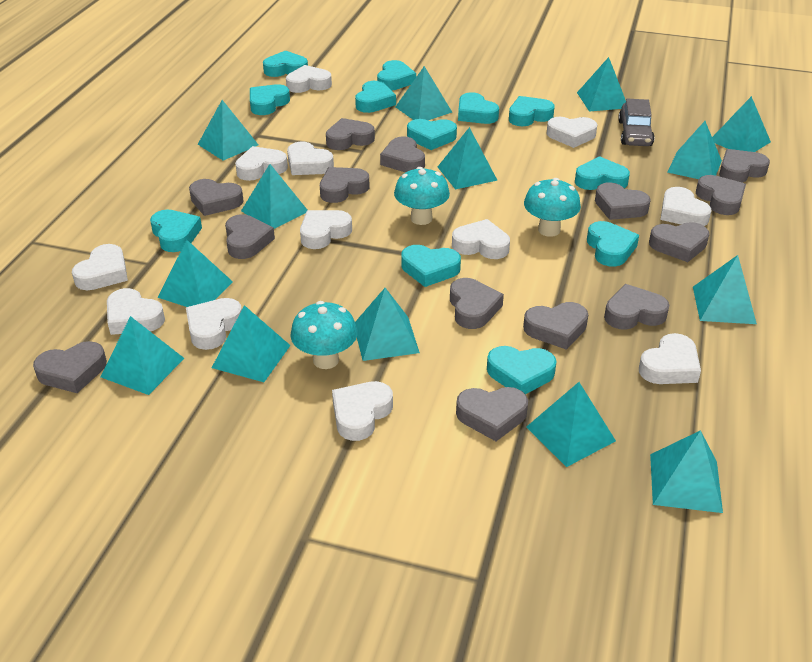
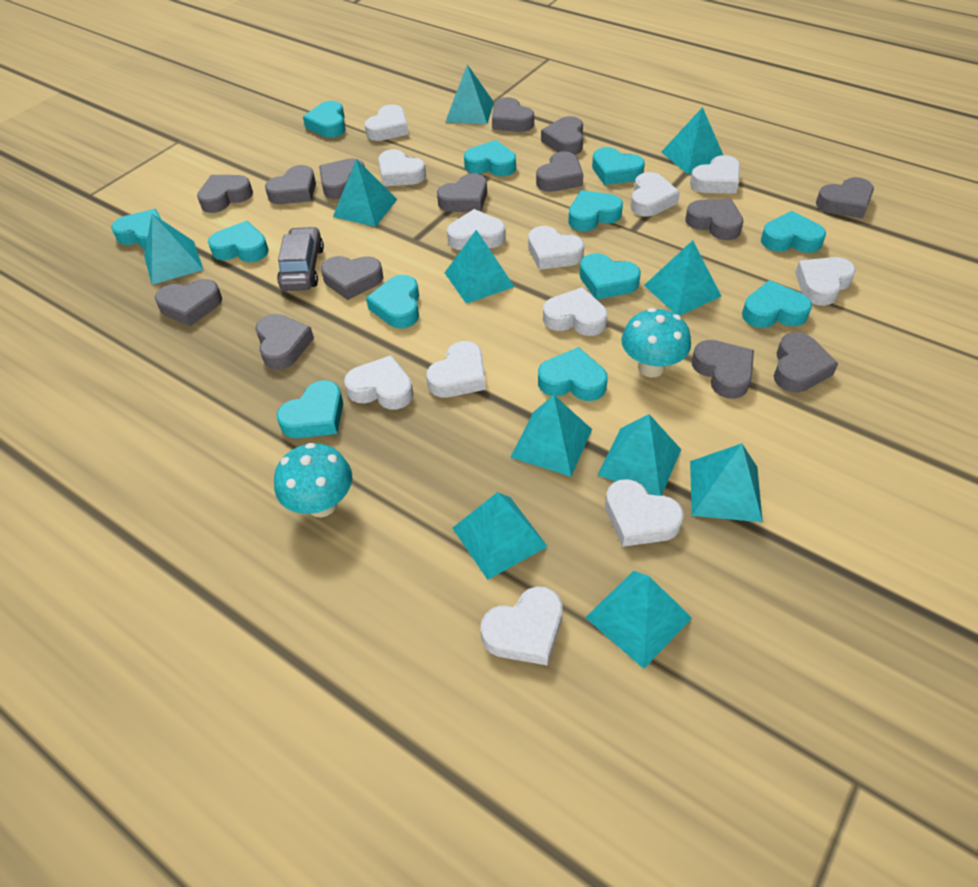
turquoise mushroom: 3 -> 2
turquoise pyramid: 14 -> 11

